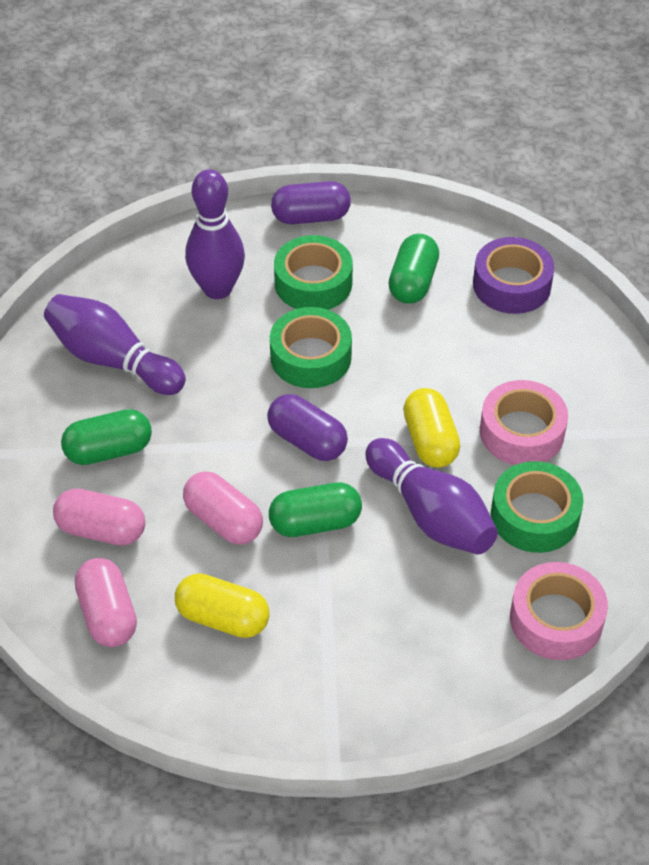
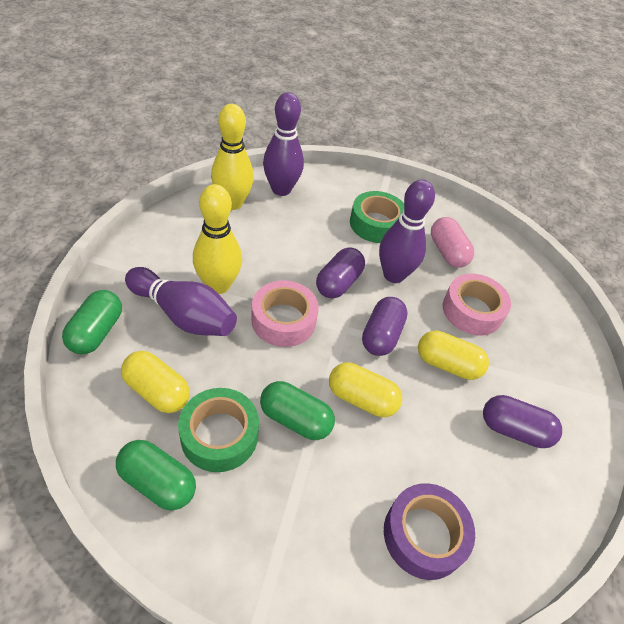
green tape: 3 -> 2
pink capsule: 3 -> 1
purple capsule: 2 -> 3
yellow bowling pin: 0 -> 2
yellow capsule: 2 -> 3

